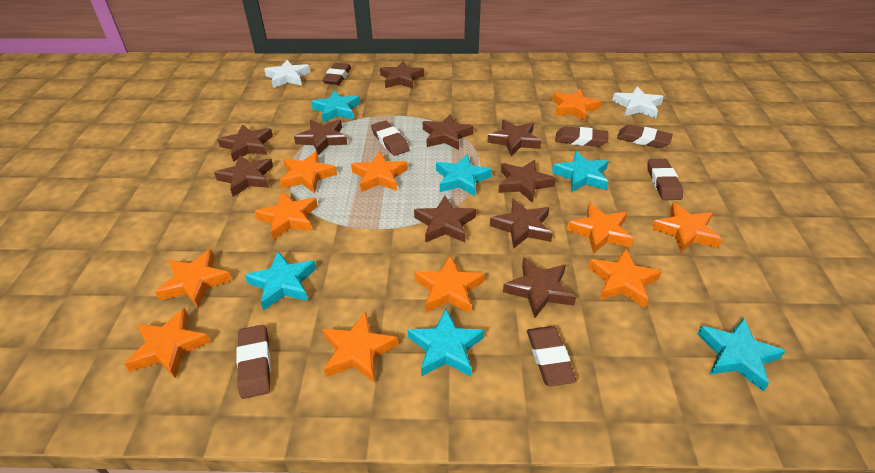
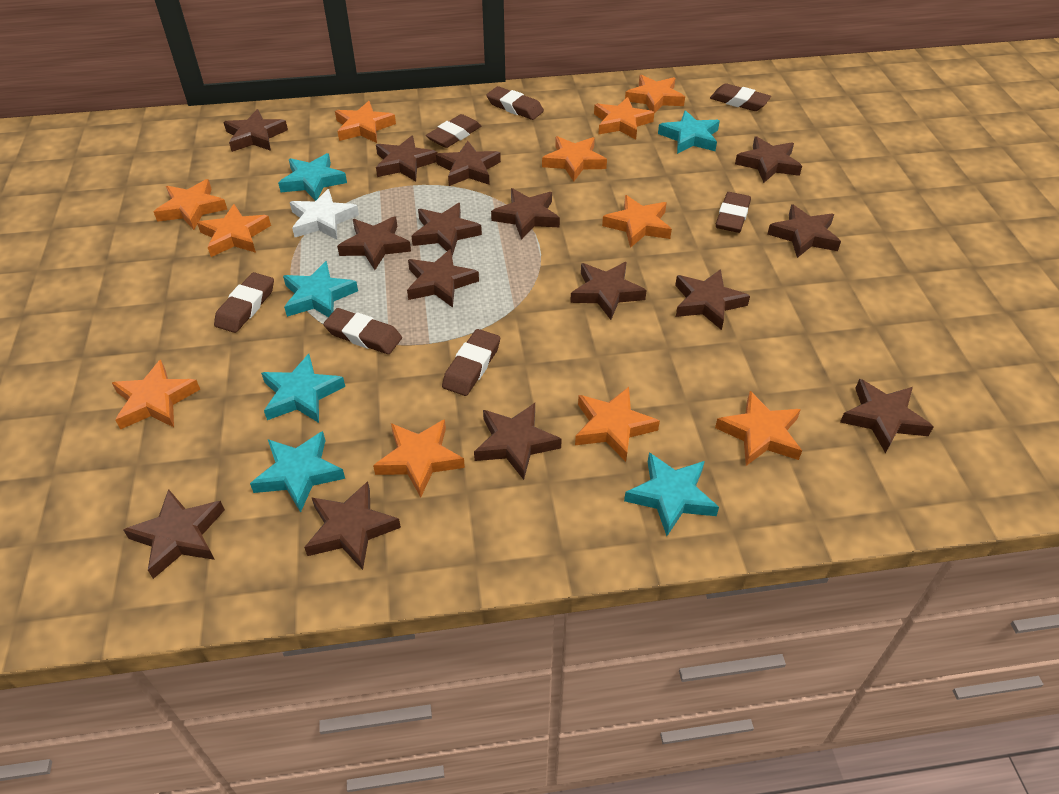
brown star: 10 -> 15
white star: 2 -> 1

